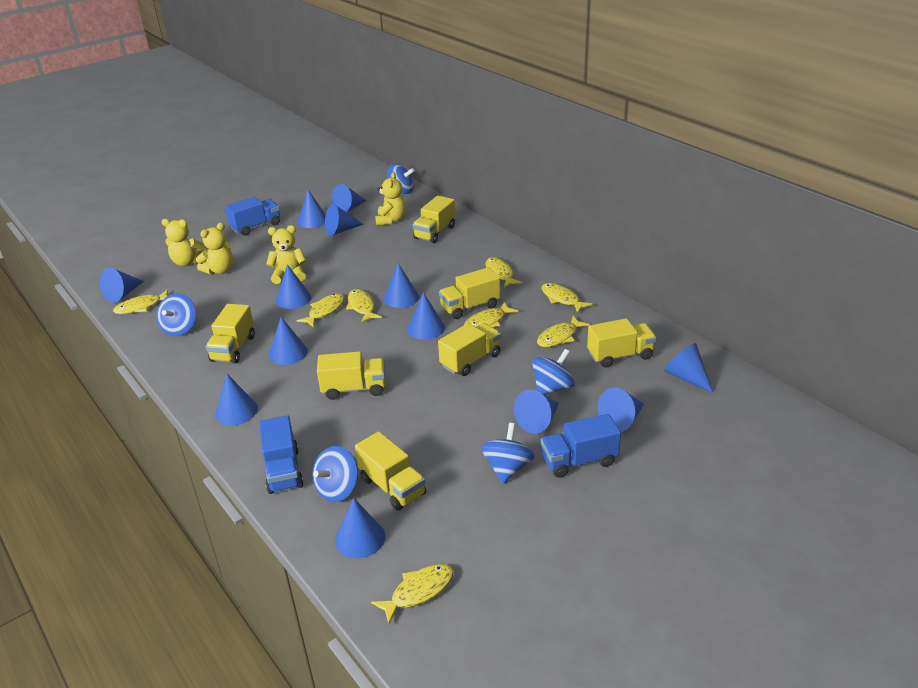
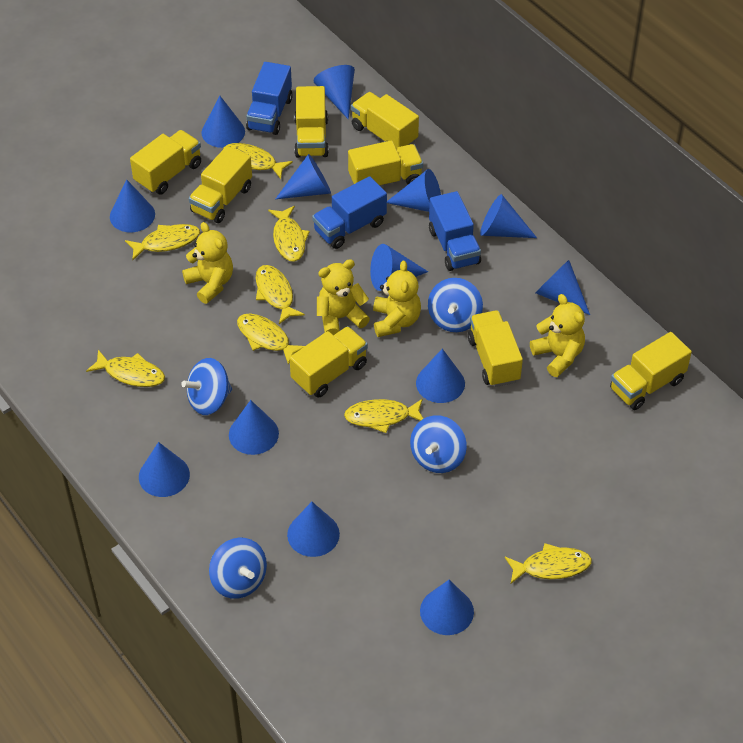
blue spinning top: 5 -> 4
yellow truck: 7 -> 8

